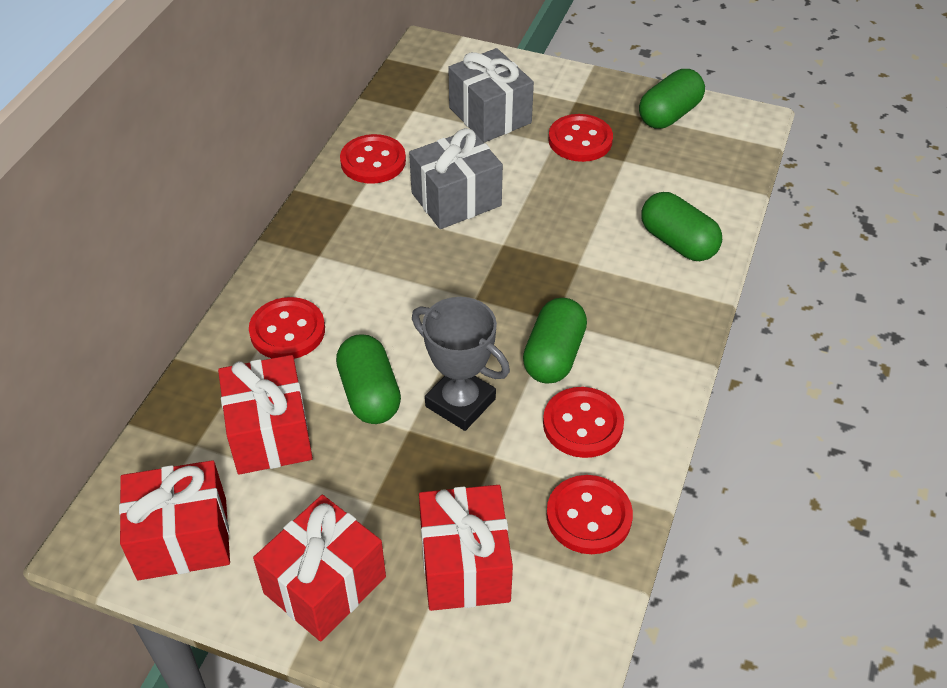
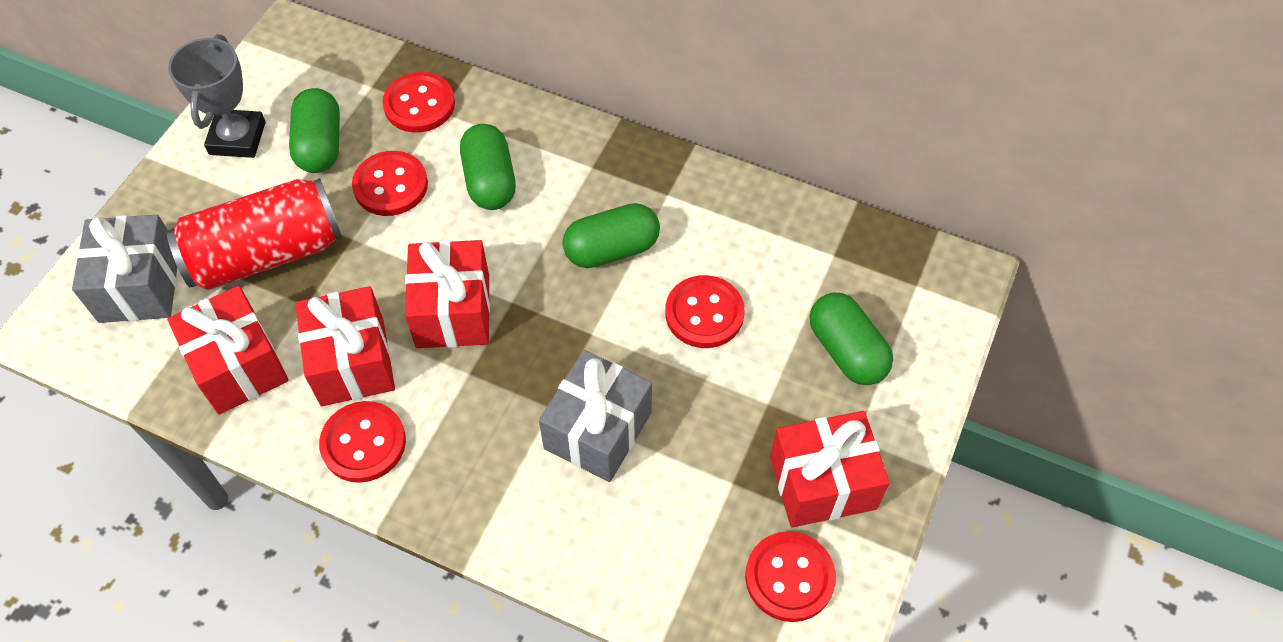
red can: 0 -> 1

